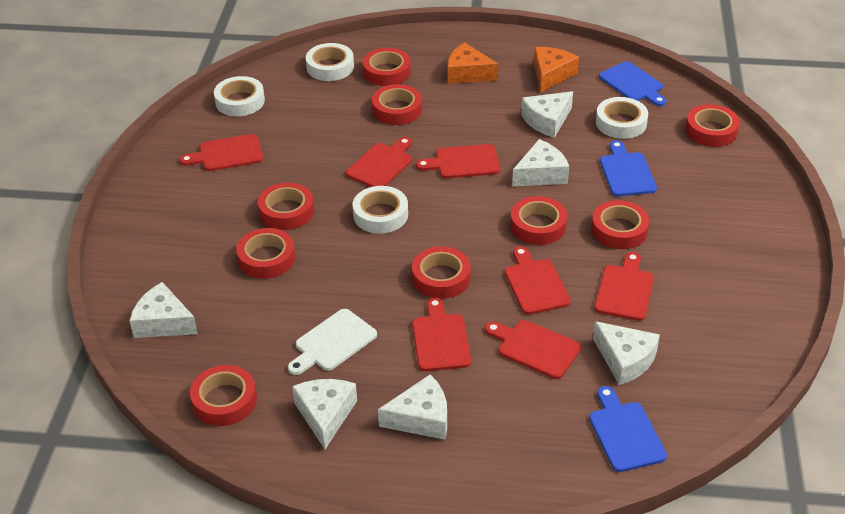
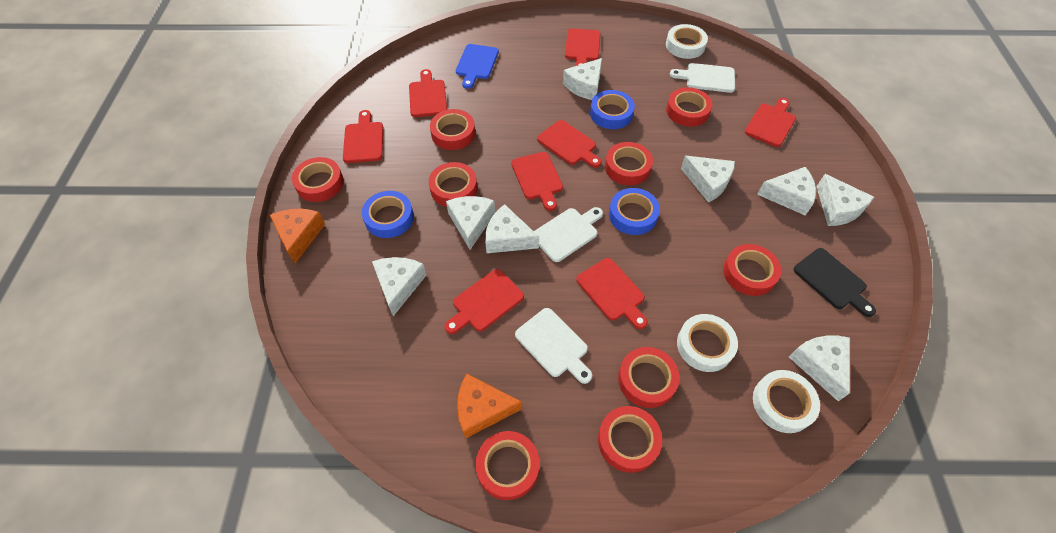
black cutting board: 0 -> 1
blue cutting board: 3 -> 1
blue tape: 0 -> 3
red cutting board: 7 -> 8
white cheese: 6 -> 8
white cutting board: 1 -> 3
white tape: 4 -> 3

